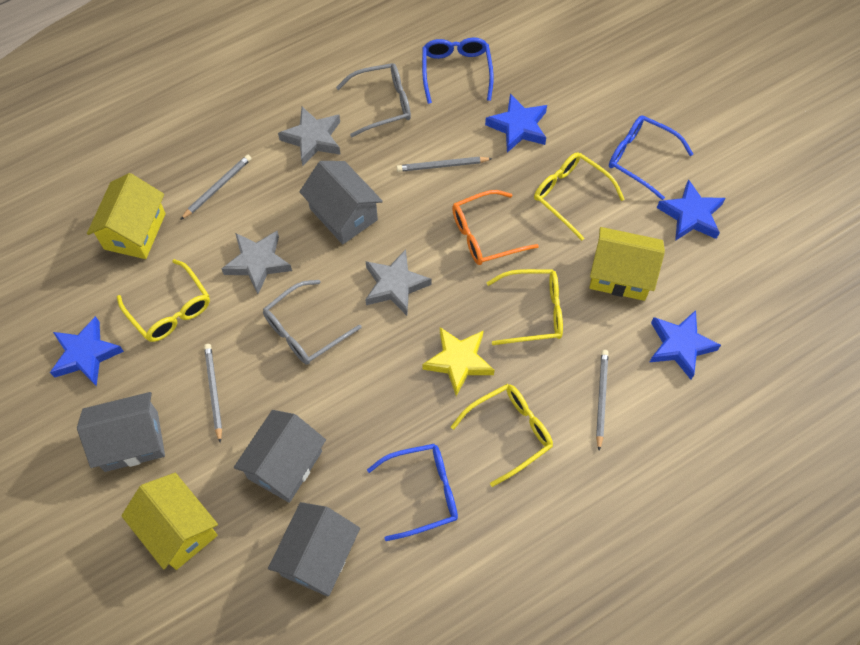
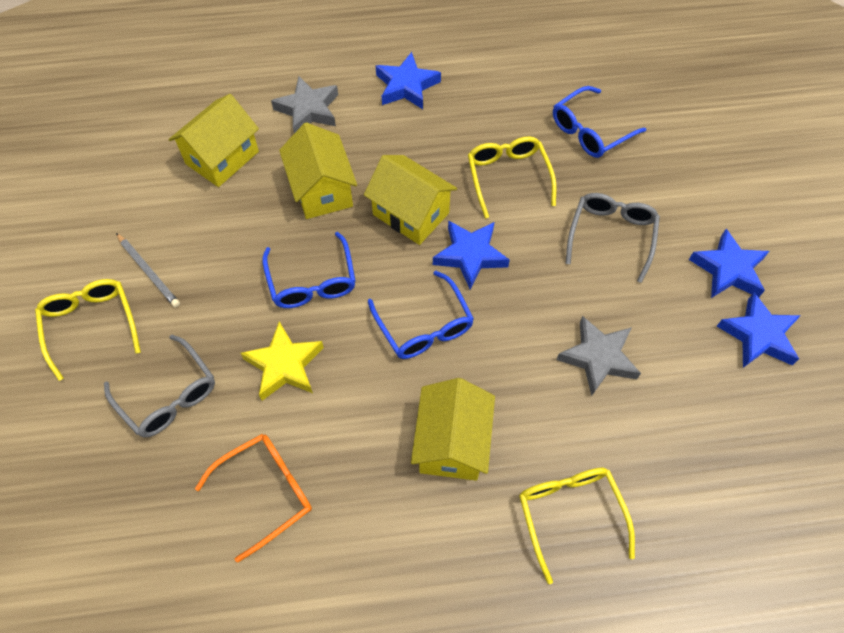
grey house: 4 -> 0
grey pencil: 4 -> 1
grey star: 3 -> 2
yellow glasses: 4 -> 3
yellow house: 3 -> 4

